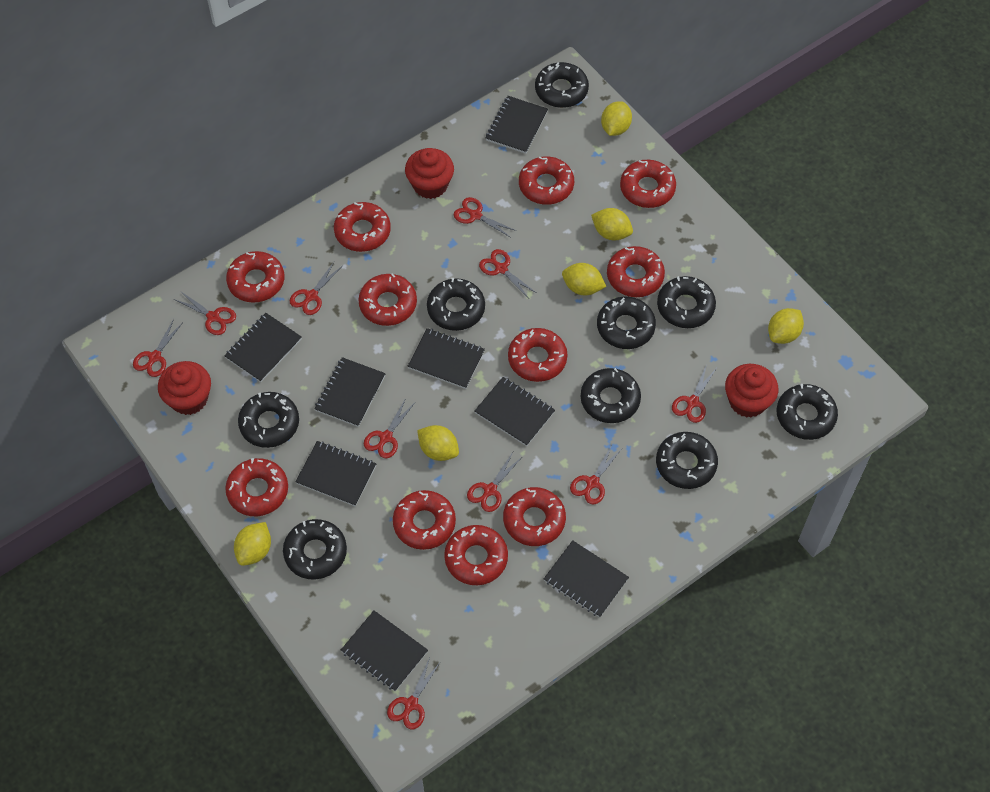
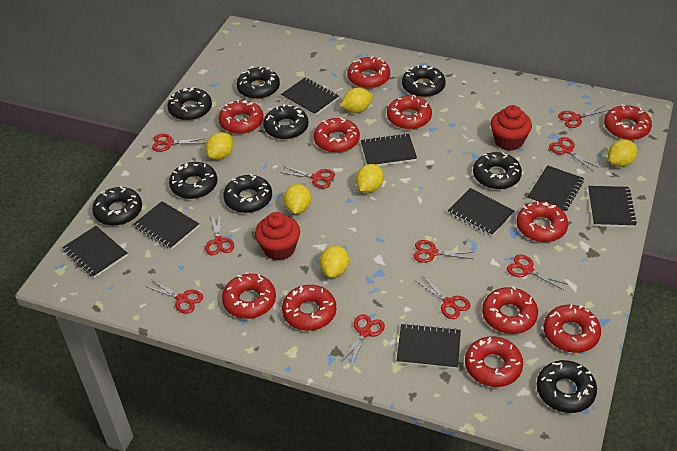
red cupcake: 3 -> 2

